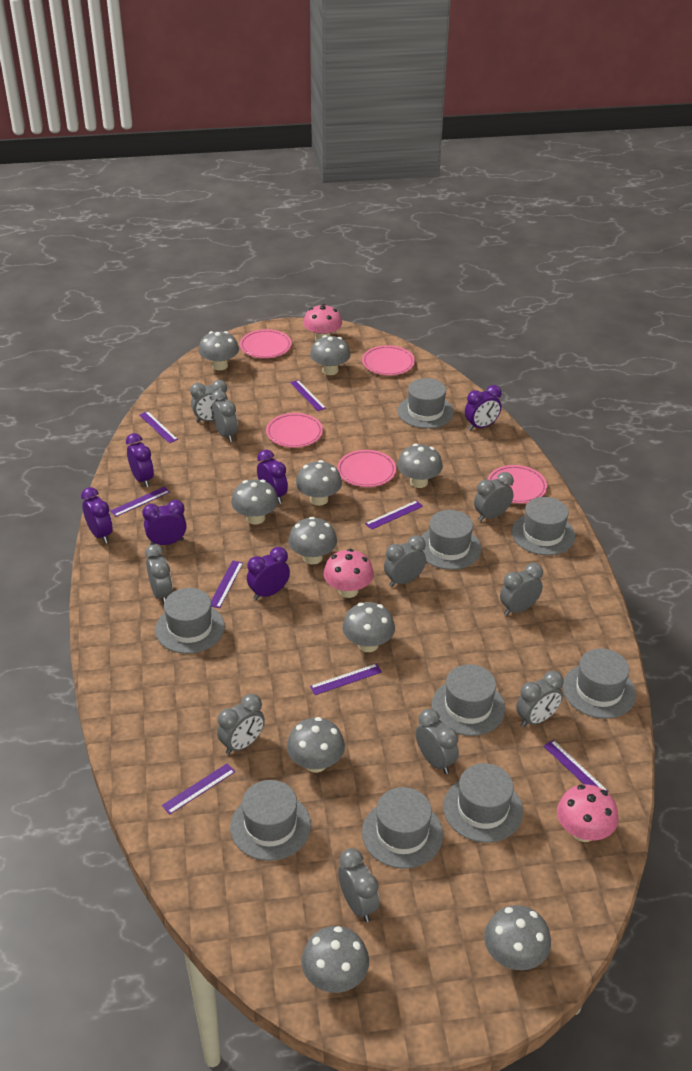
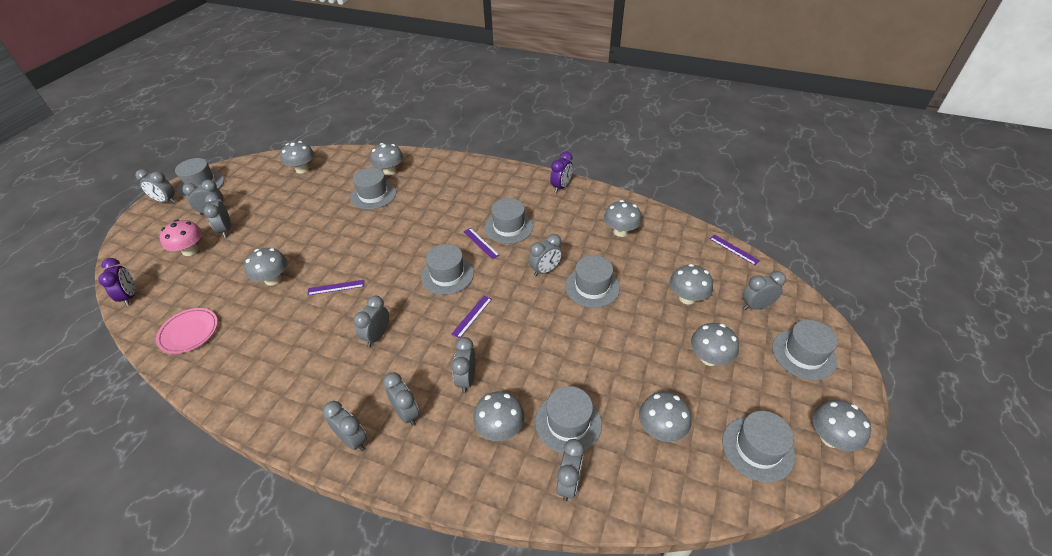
grey hat: 9 -> 8
grey mushroom: 10 -> 9
pink mushroom: 3 -> 1
pink plate: 5 -> 1
purple clock: 6 -> 2
purple ruler: 8 -> 4

